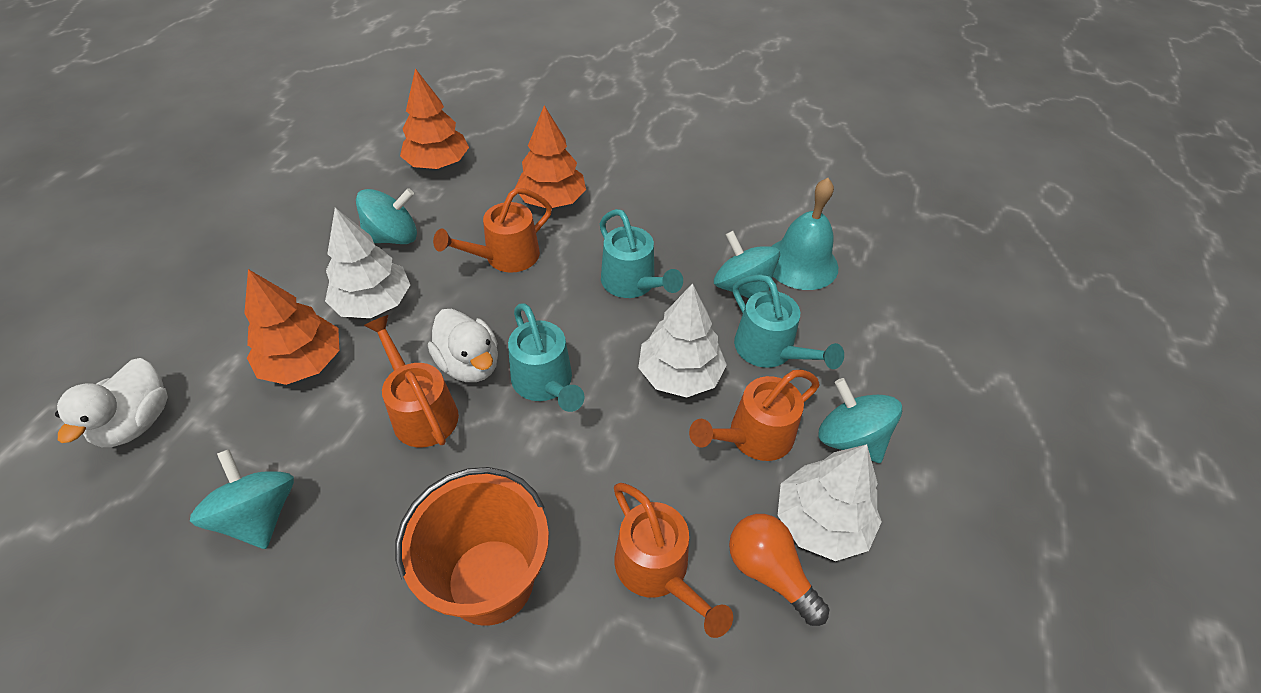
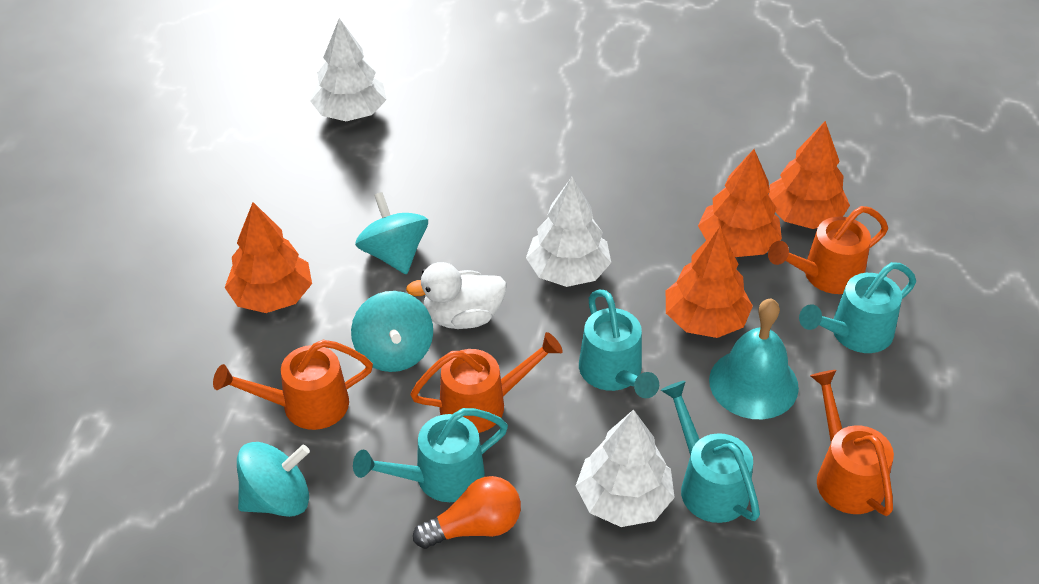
orange bucket: 1 -> 0
orange tree: 3 -> 4
turquoise spinning top: 4 -> 3
turquoise watering can: 3 -> 4
white duck: 2 -> 1

